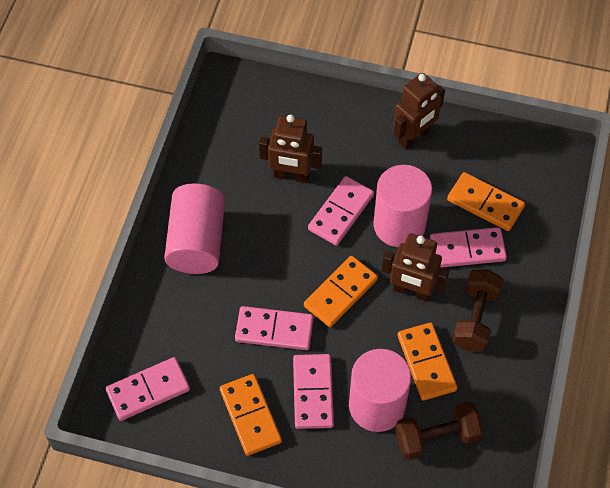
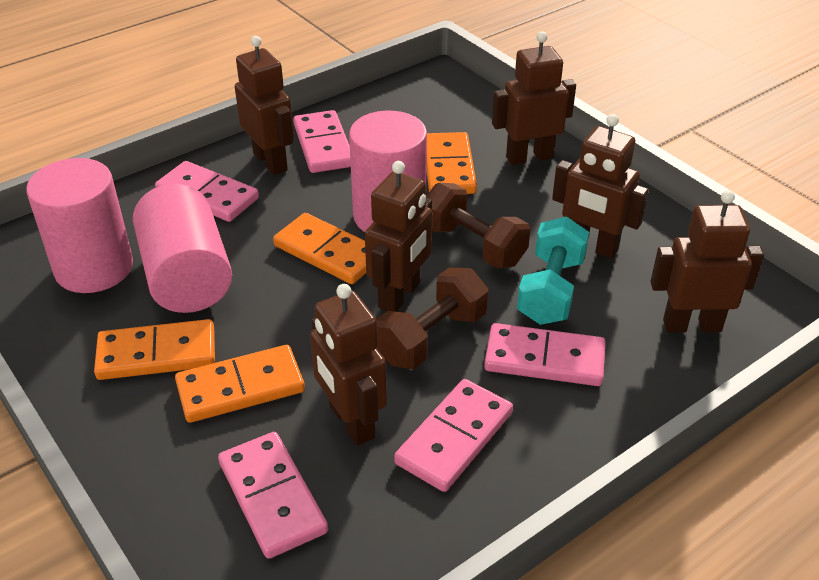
brown robot: 3 -> 6
turquoise dumbbell: 0 -> 1

